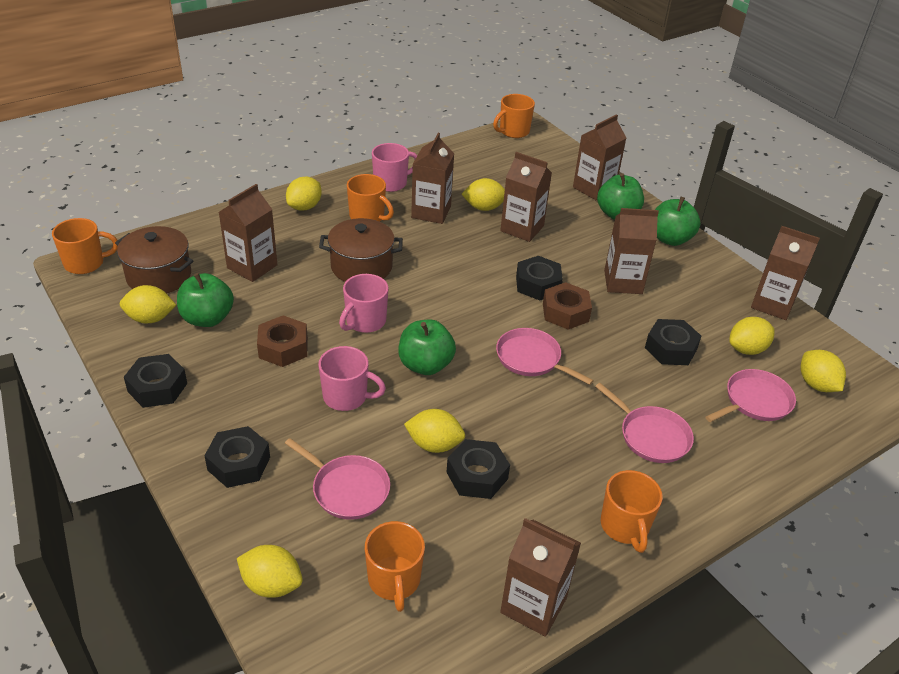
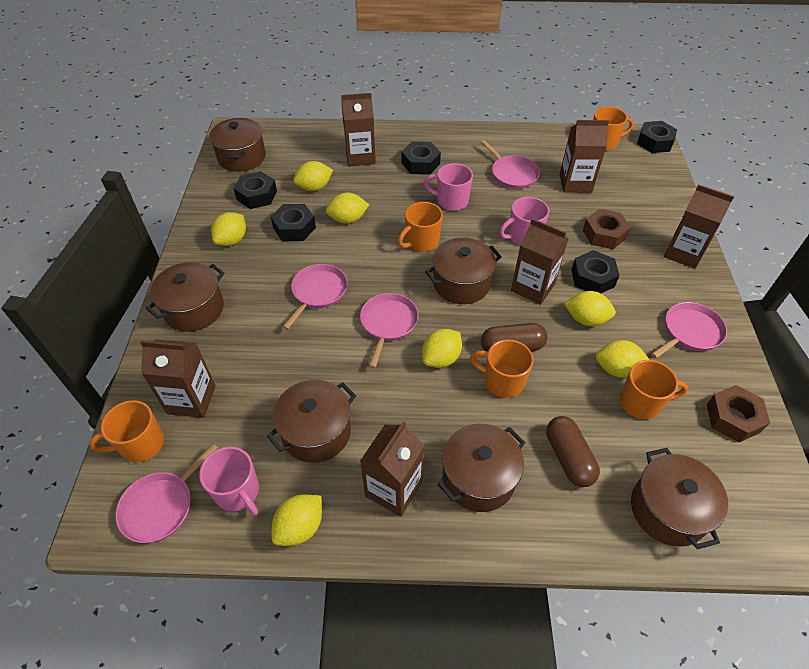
brown capsule: 0 -> 2
brown carton: 7 -> 6
brown pot: 2 -> 6
green apple: 4 -> 0
pink pan: 4 -> 5

